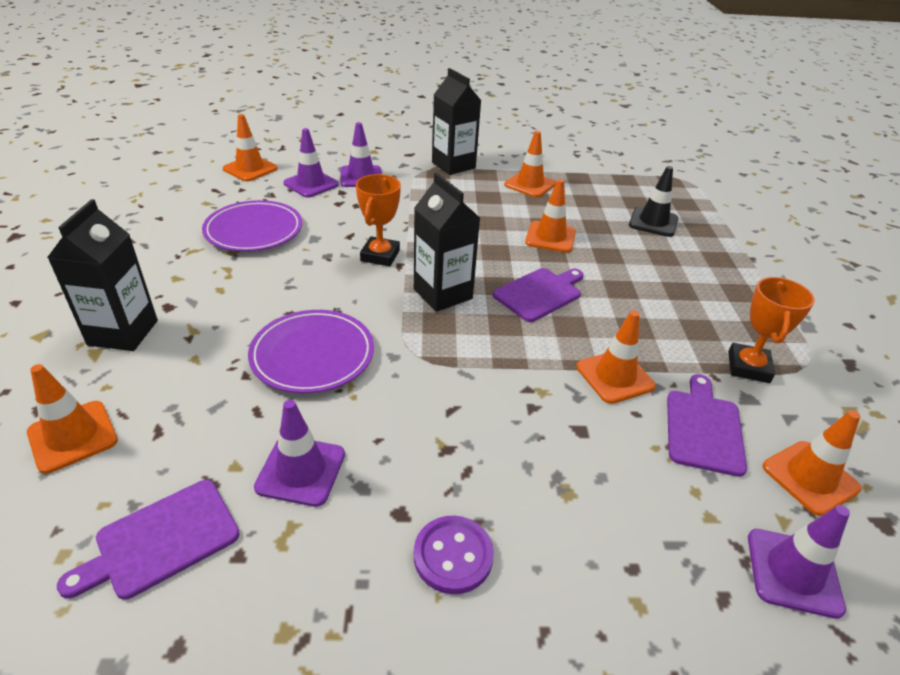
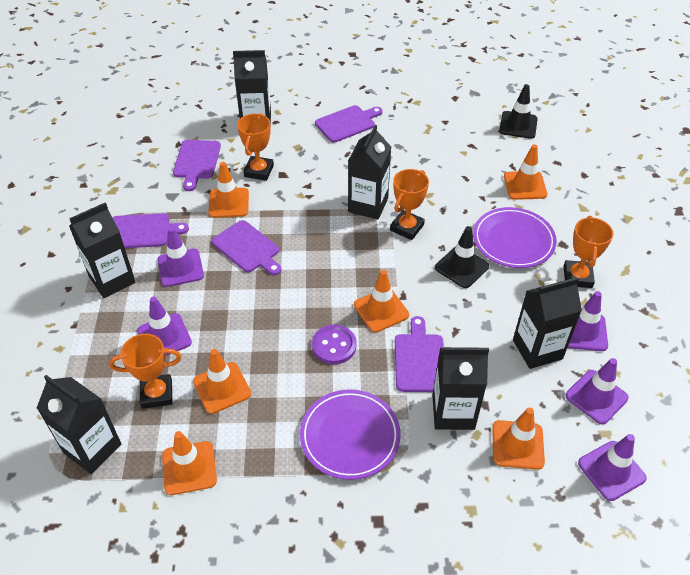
black carton: 3 -> 6
black traffic cone: 1 -> 2
orange trophy: 2 -> 4
purple cutting board: 3 -> 5
purple traffic cone: 4 -> 5

